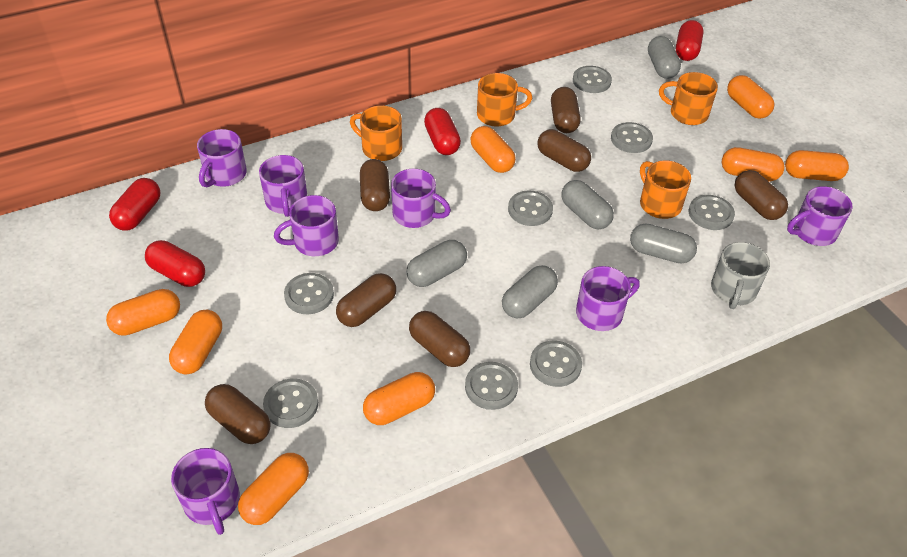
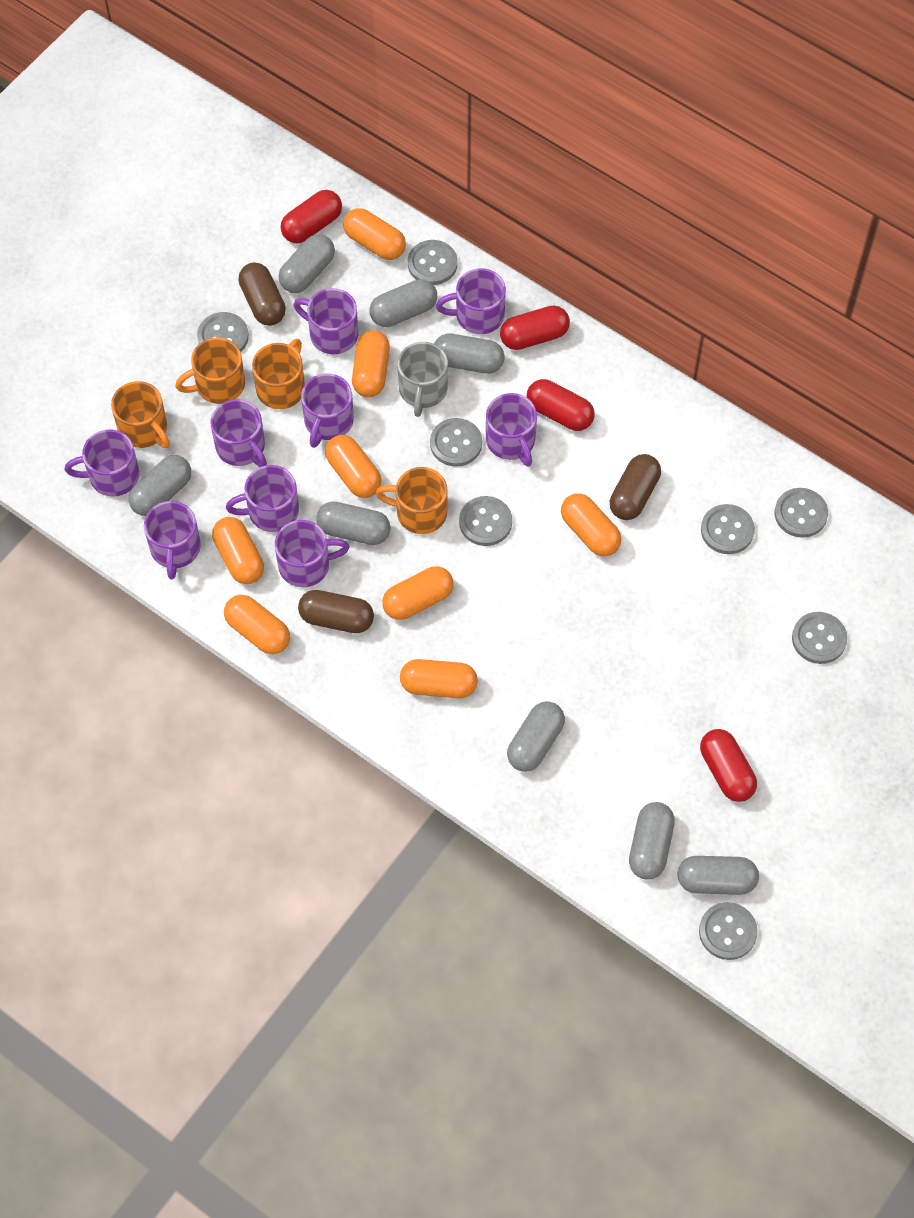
brown capsule: 7 -> 3
grey capsule: 5 -> 8
purple mug: 7 -> 9

